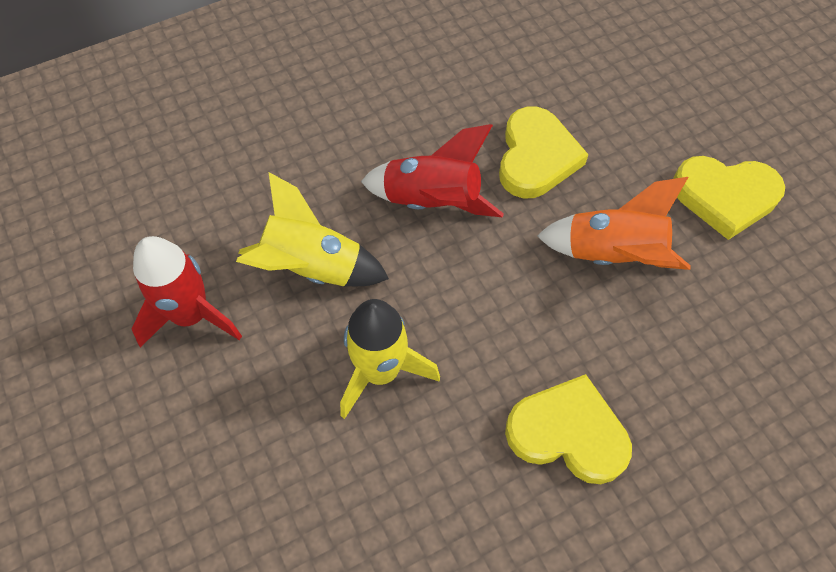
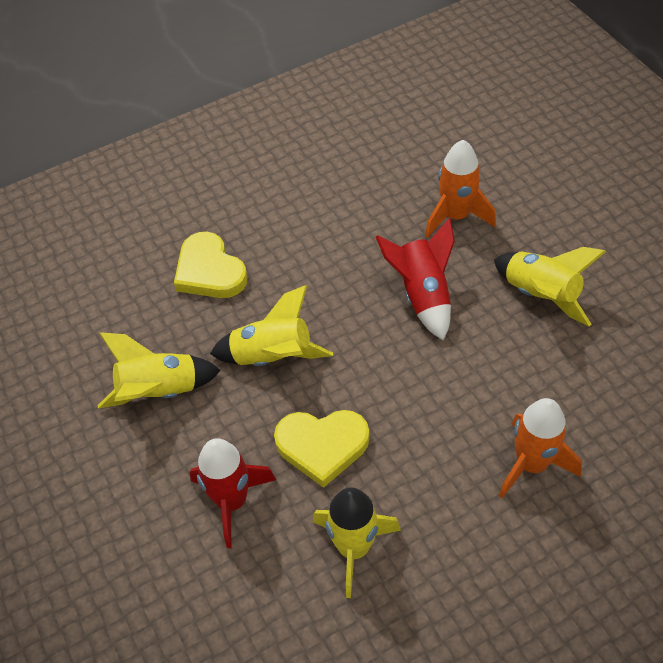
orange rocket: 1 -> 2
yellow heart: 3 -> 2
yellow rocket: 2 -> 4

